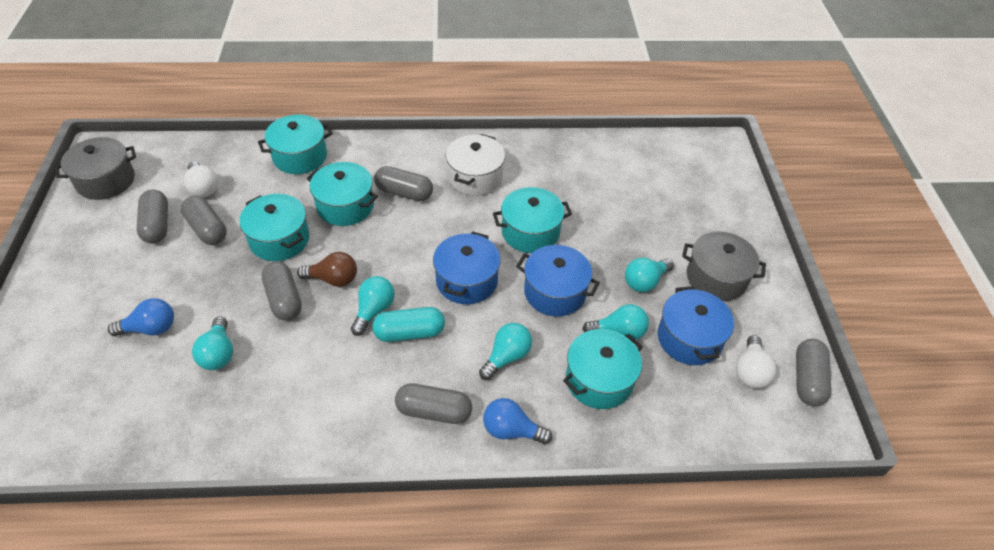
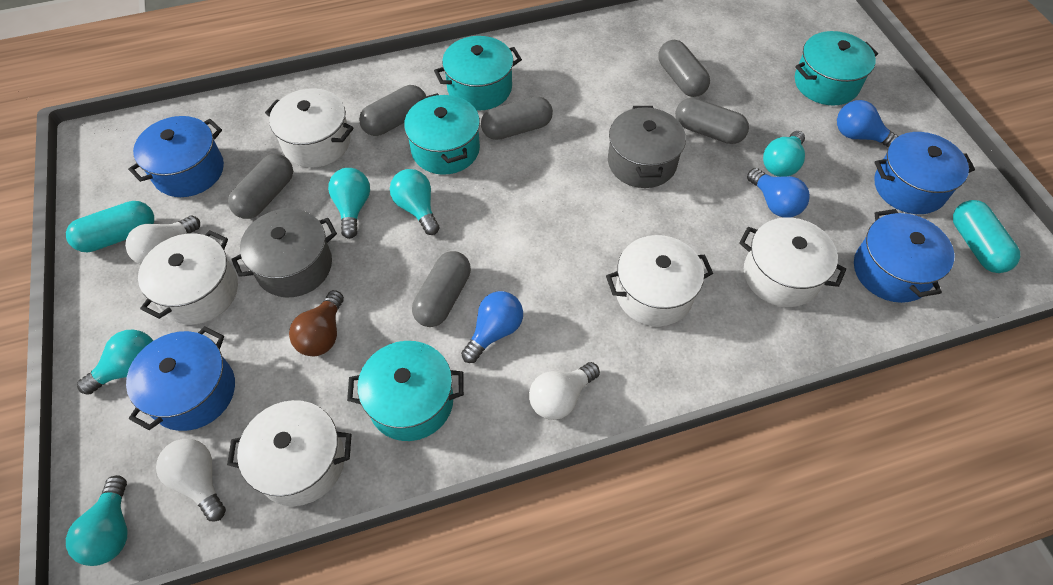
blue light bulb: 2 -> 3
blue pot: 3 -> 4
turquoise capsule: 1 -> 2
turquoise pot: 5 -> 4
white light bulb: 2 -> 3
white pot: 1 -> 5

